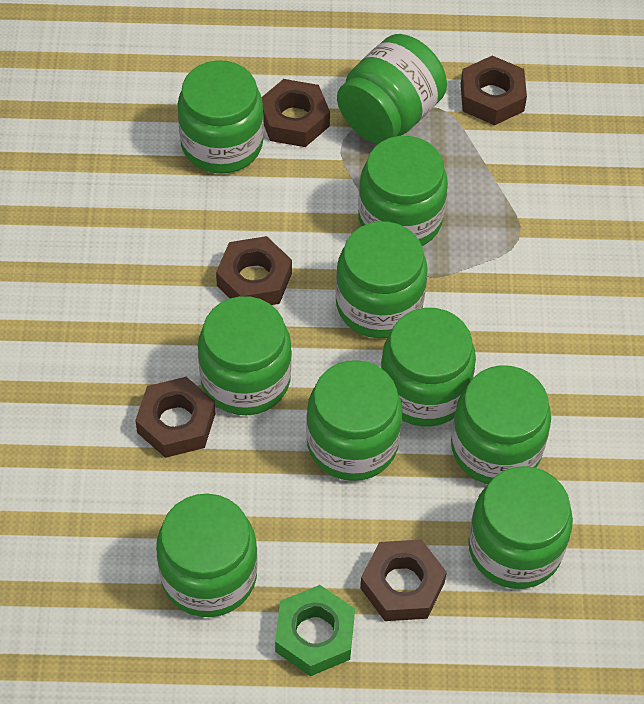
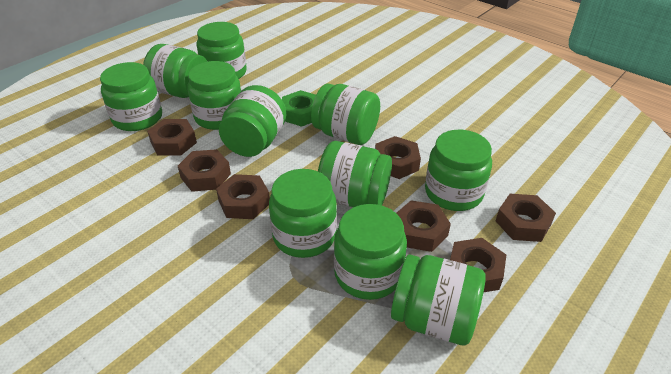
brown nut: 5 -> 7
green jar: 10 -> 11

